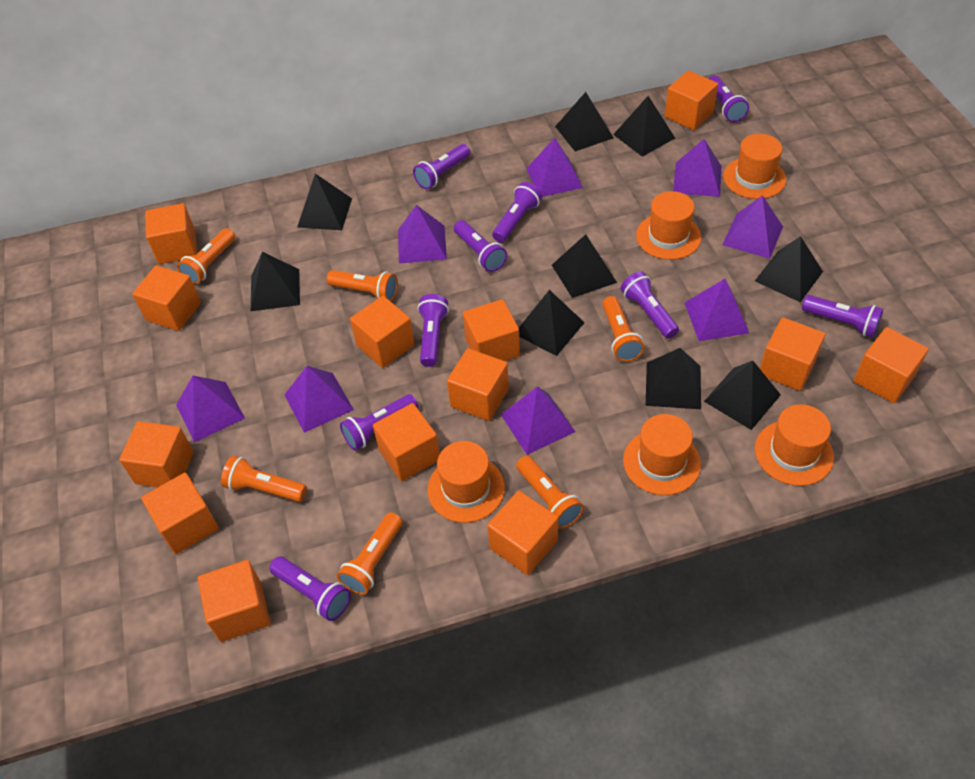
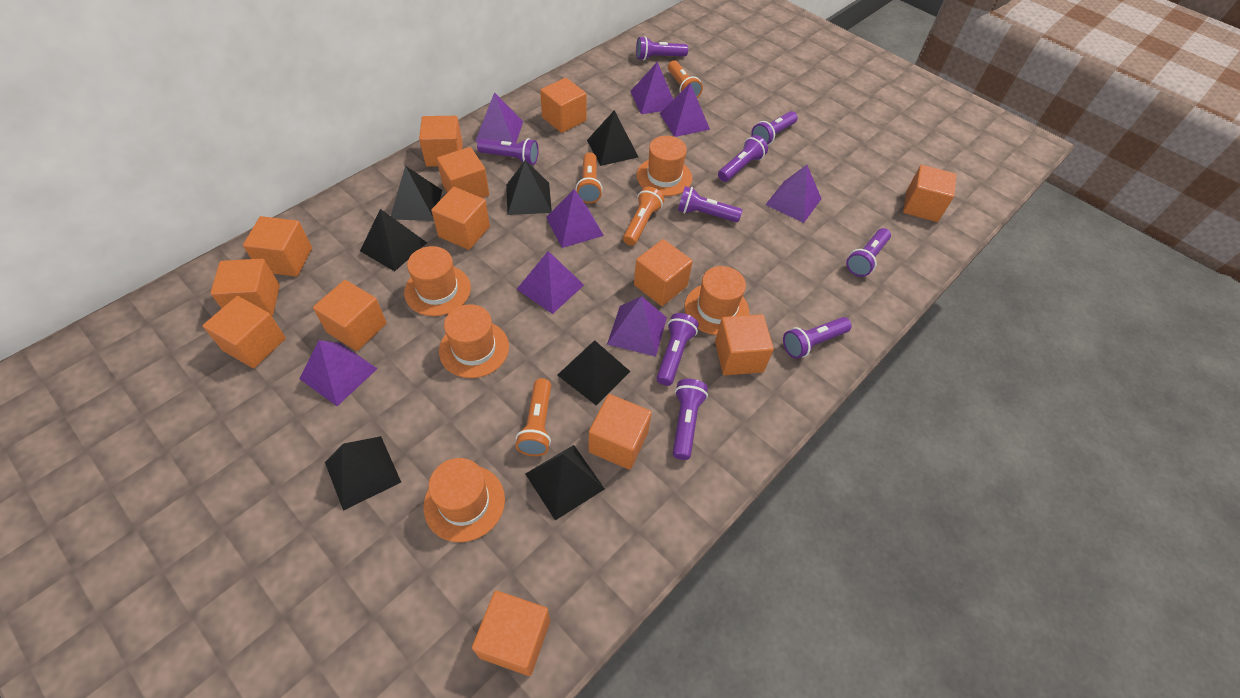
black pyramid: 9 -> 7
orange flashlight: 6 -> 4

